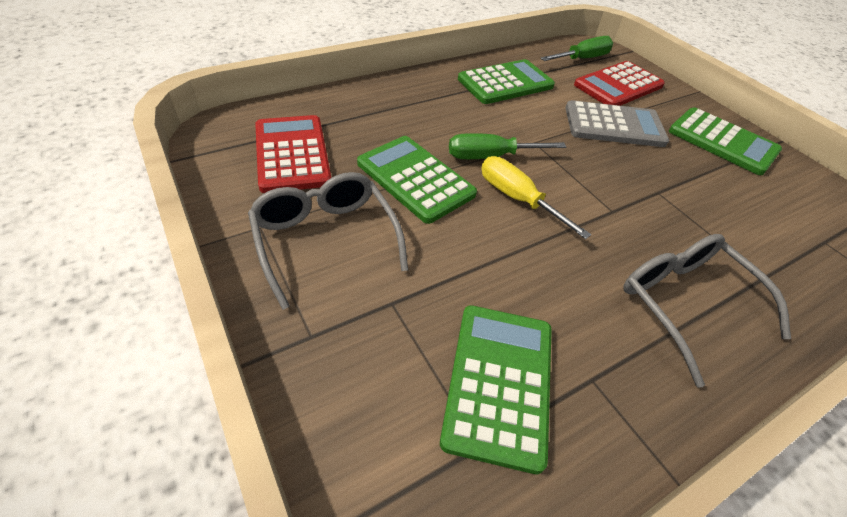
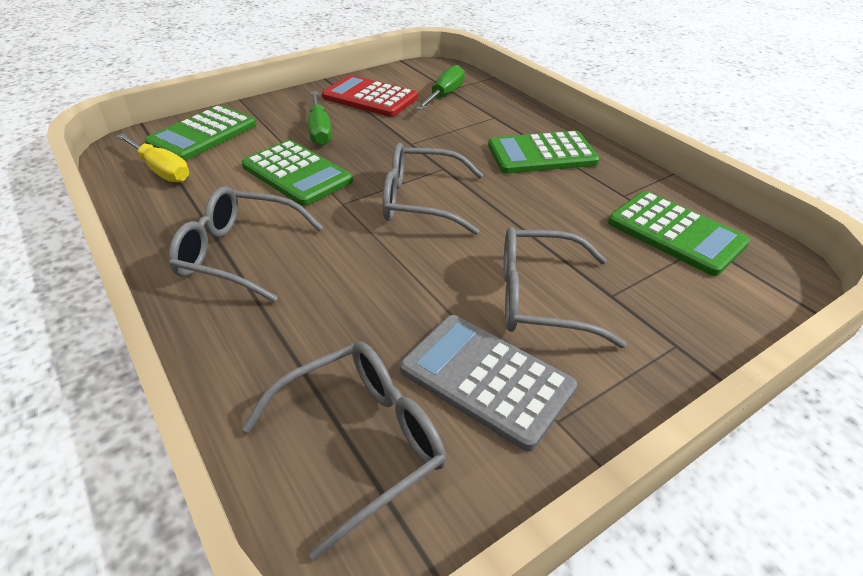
grey glasses: 2 -> 4
red calculator: 2 -> 1

